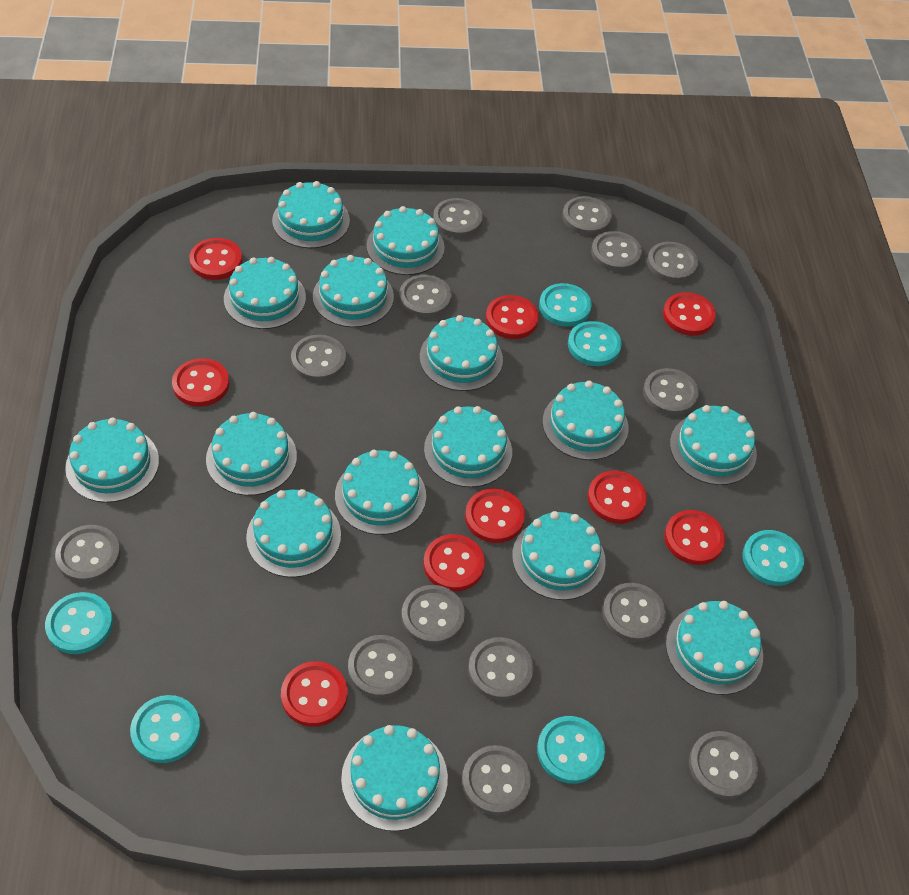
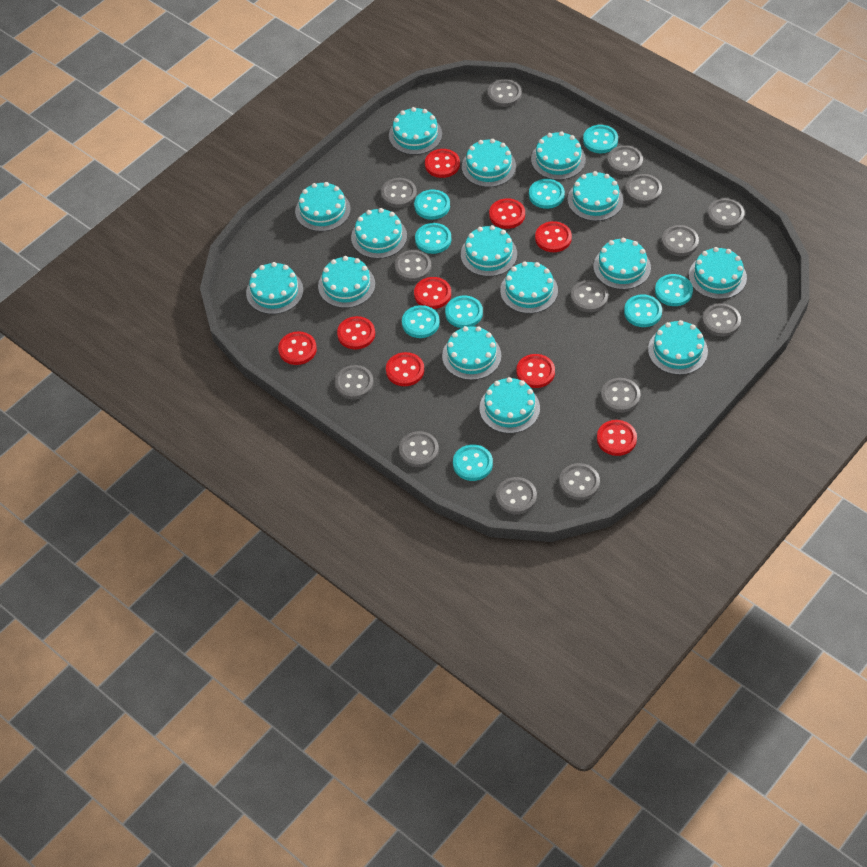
turquoise button: 6 -> 9

